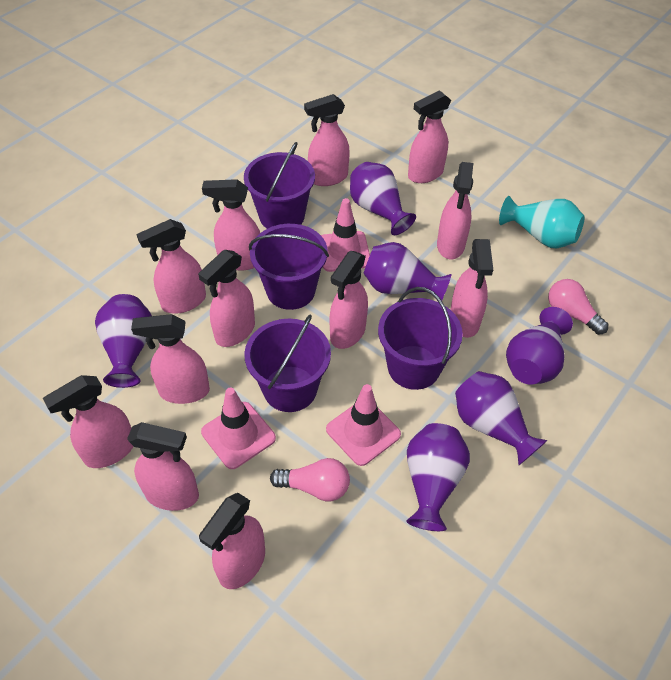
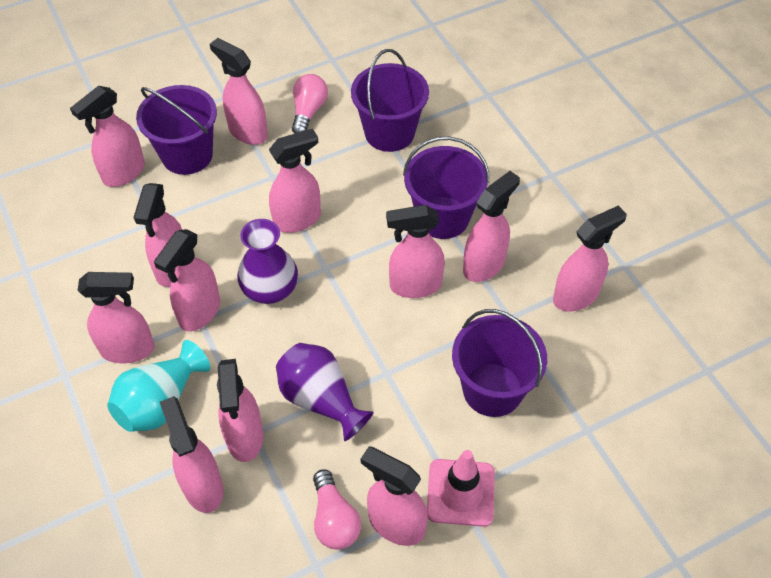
pink traffic cone: 3 -> 1
purple vase: 6 -> 2

